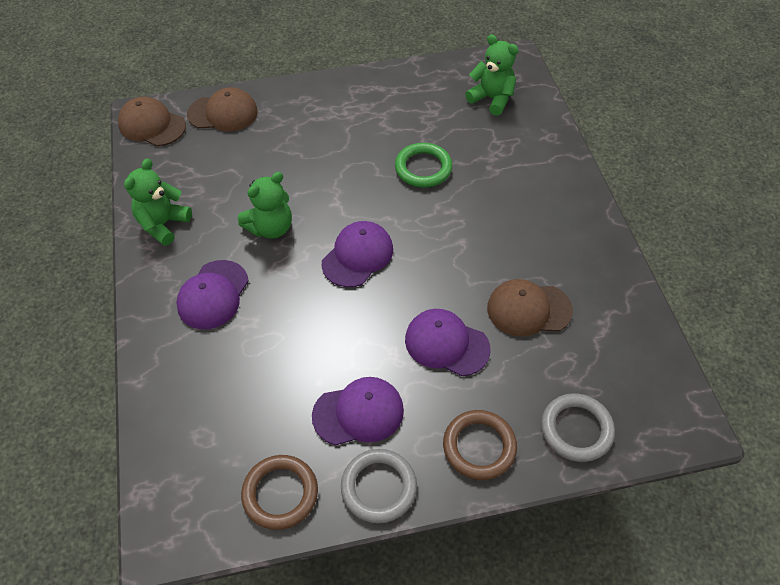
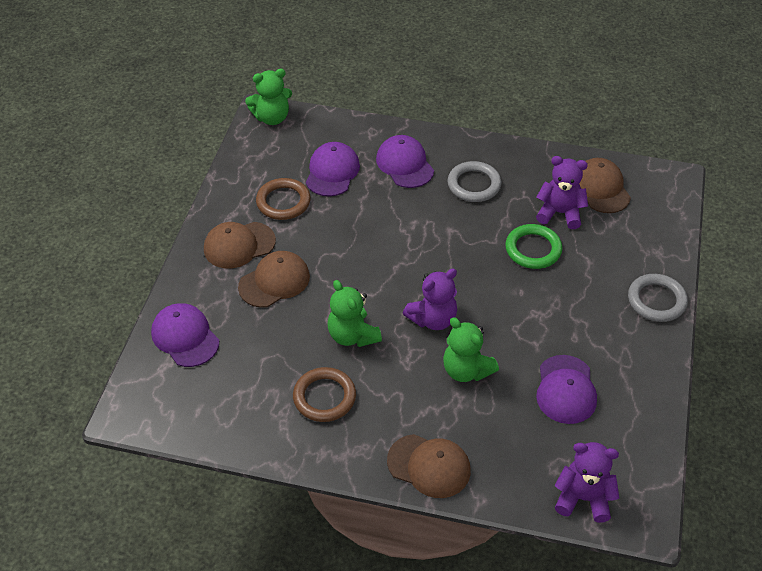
brown cap: 3 -> 4
purple teddy bear: 0 -> 3

